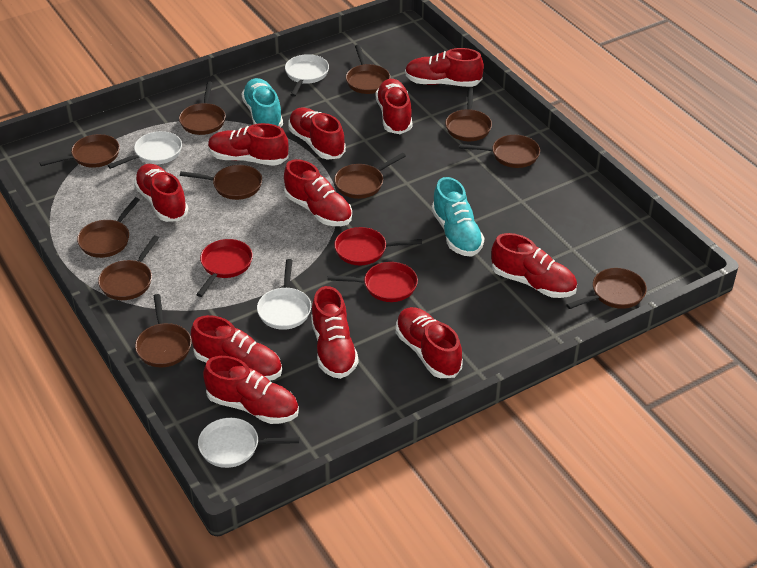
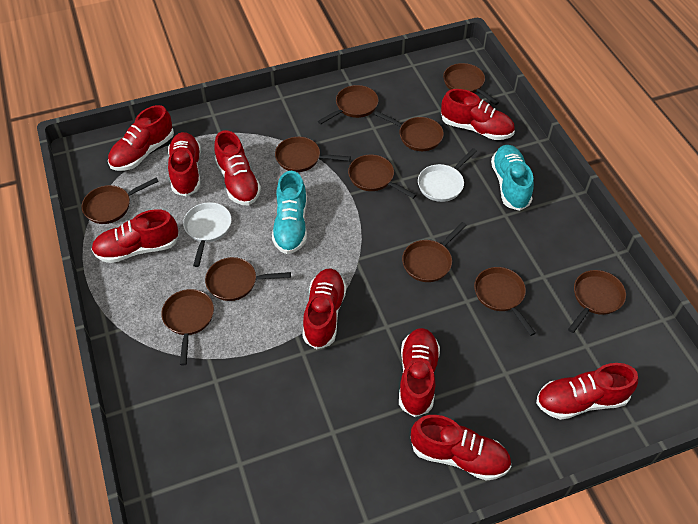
red pan: 3 -> 0
red shoe: 11 -> 9
white pan: 4 -> 2

